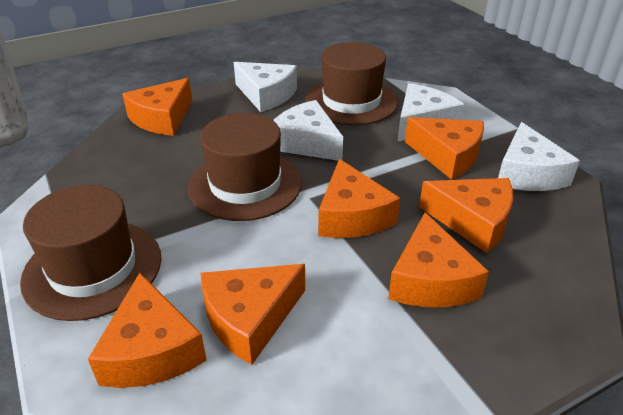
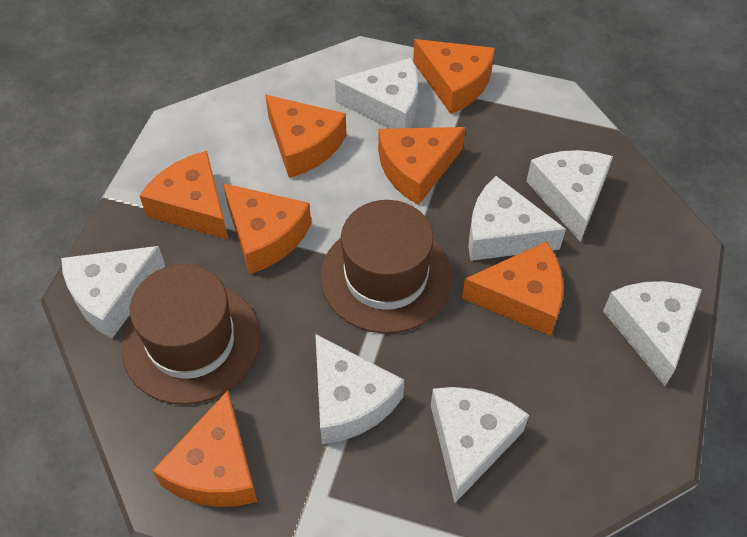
brown hat: 3 -> 2
white cheese: 4 -> 7

